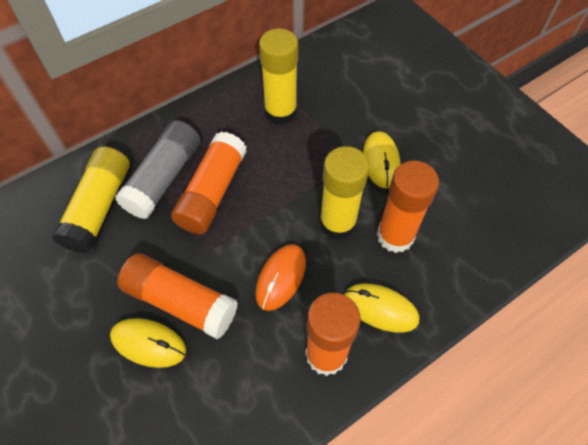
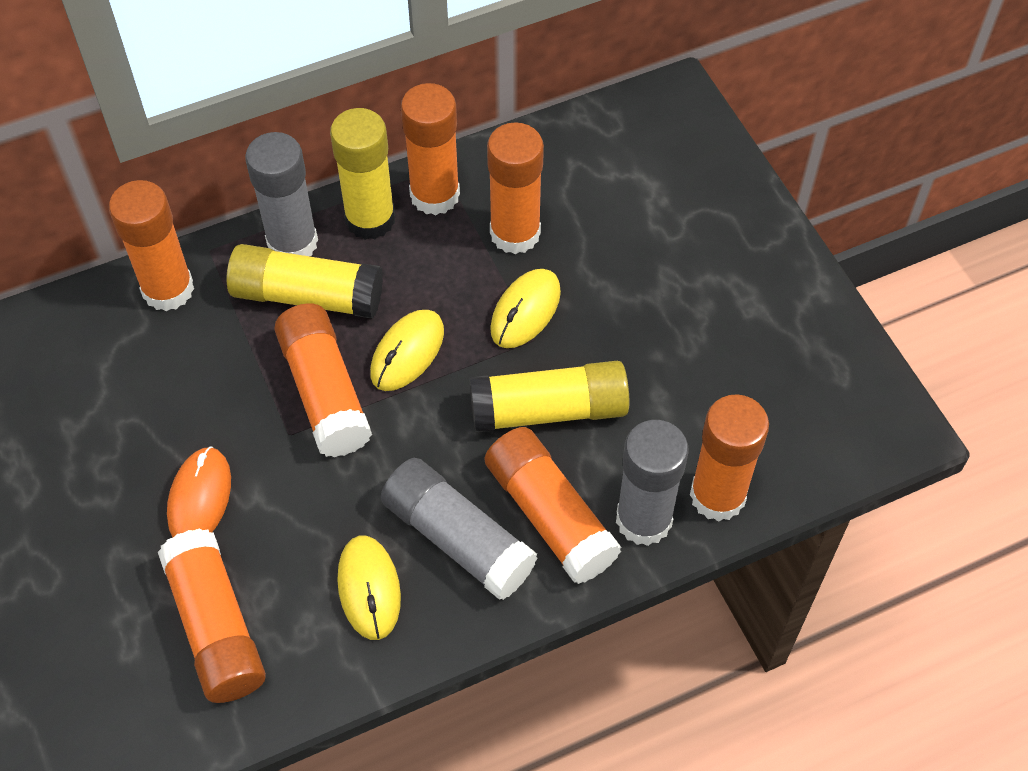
grey glue stick: 1 -> 3
orange glue stick: 4 -> 7

